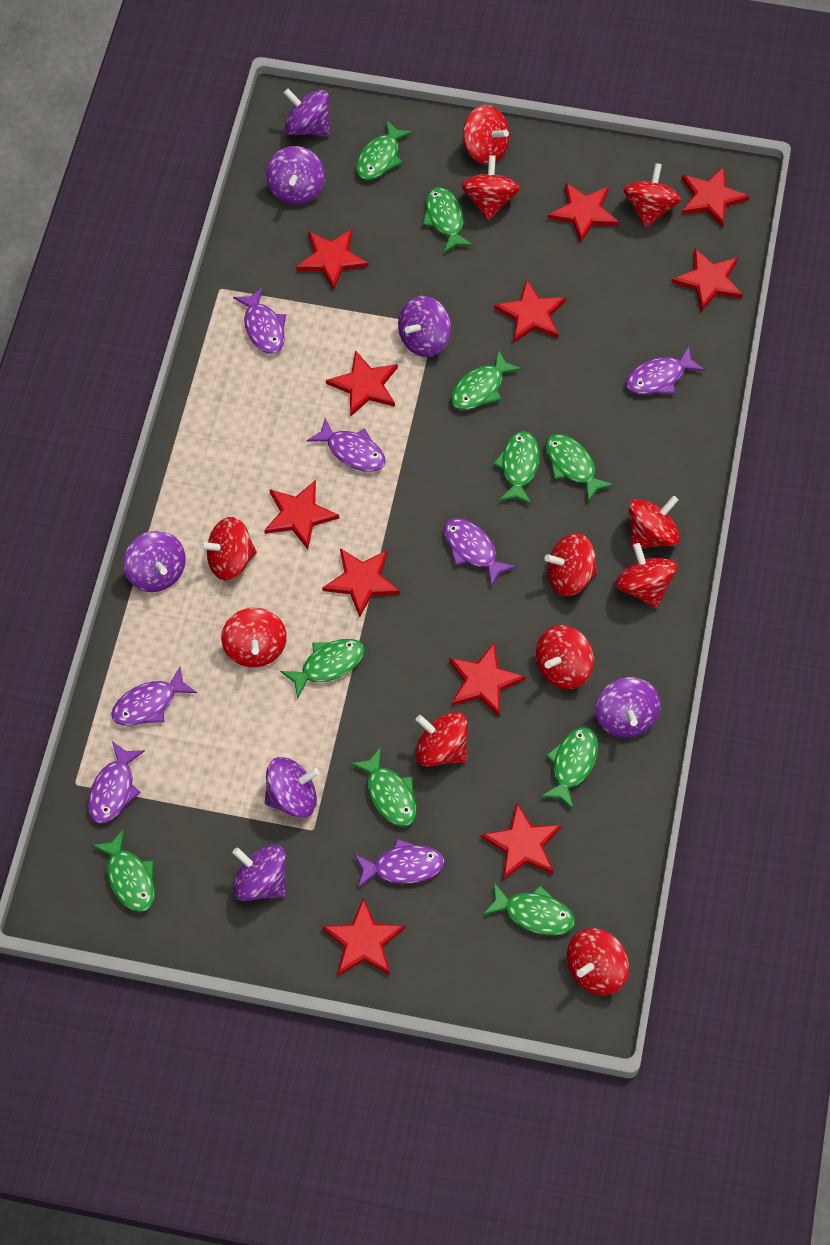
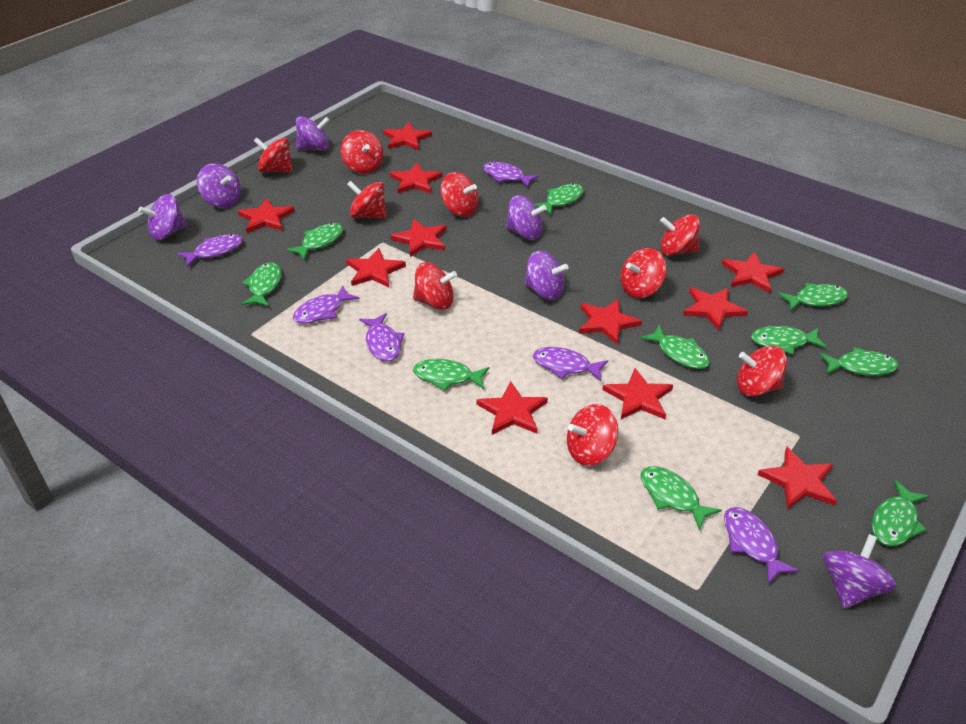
purple fish: 7 -> 6
purple spinning top: 7 -> 6
red spinning top: 11 -> 9

